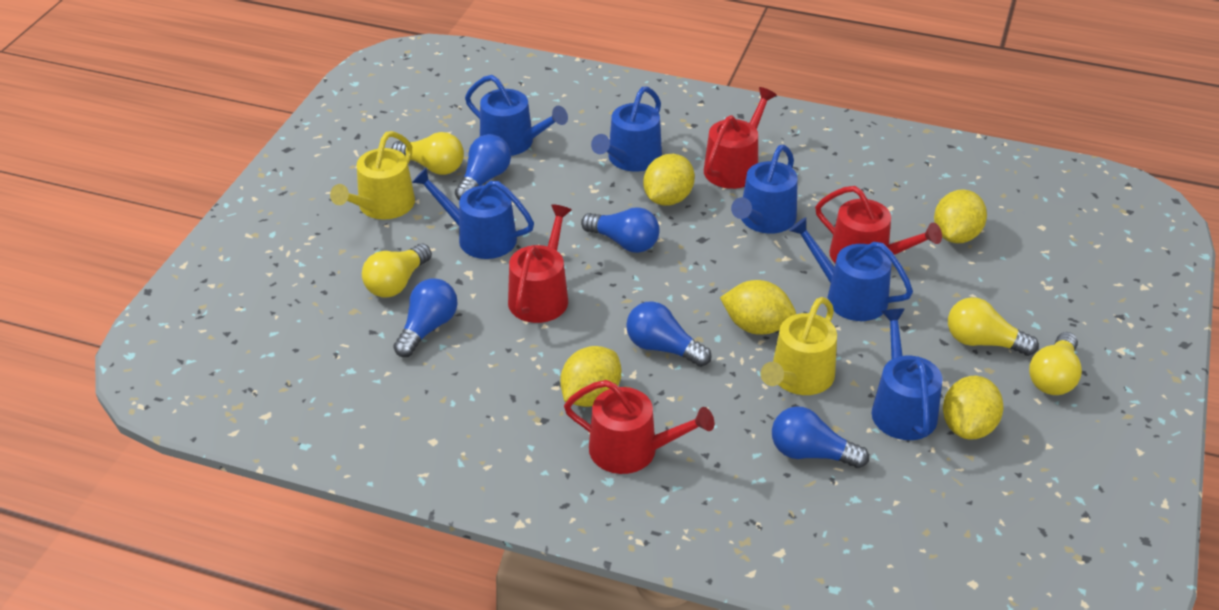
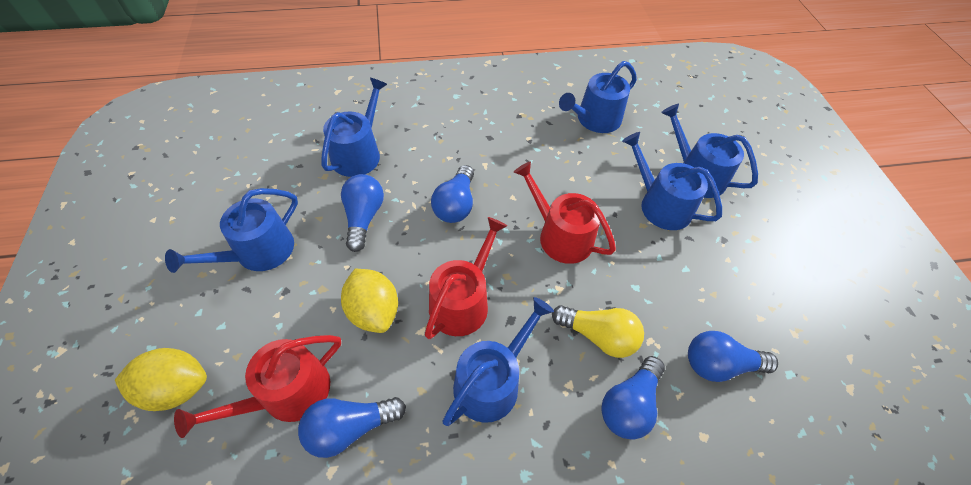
red watering can: 4 -> 3
yellow lemon: 5 -> 2
yellow light bulb: 4 -> 1
yellow watering can: 2 -> 0

